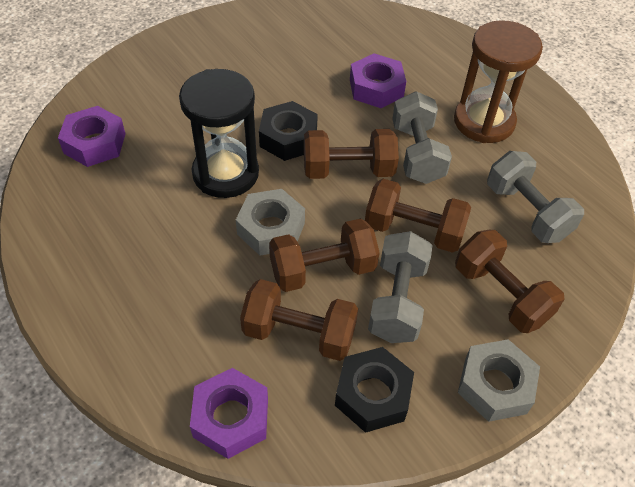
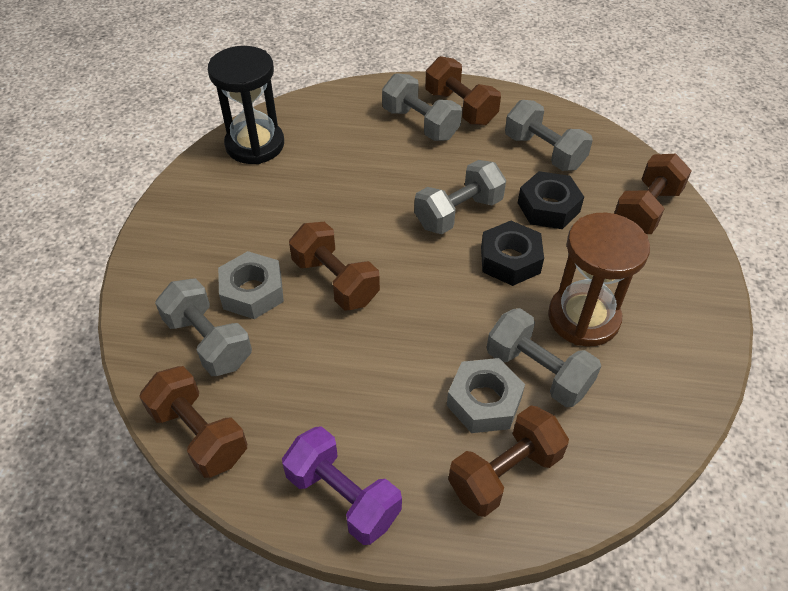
grey dumbbell: 3 -> 5
purple dumbbell: 0 -> 1
purple nut: 3 -> 0

